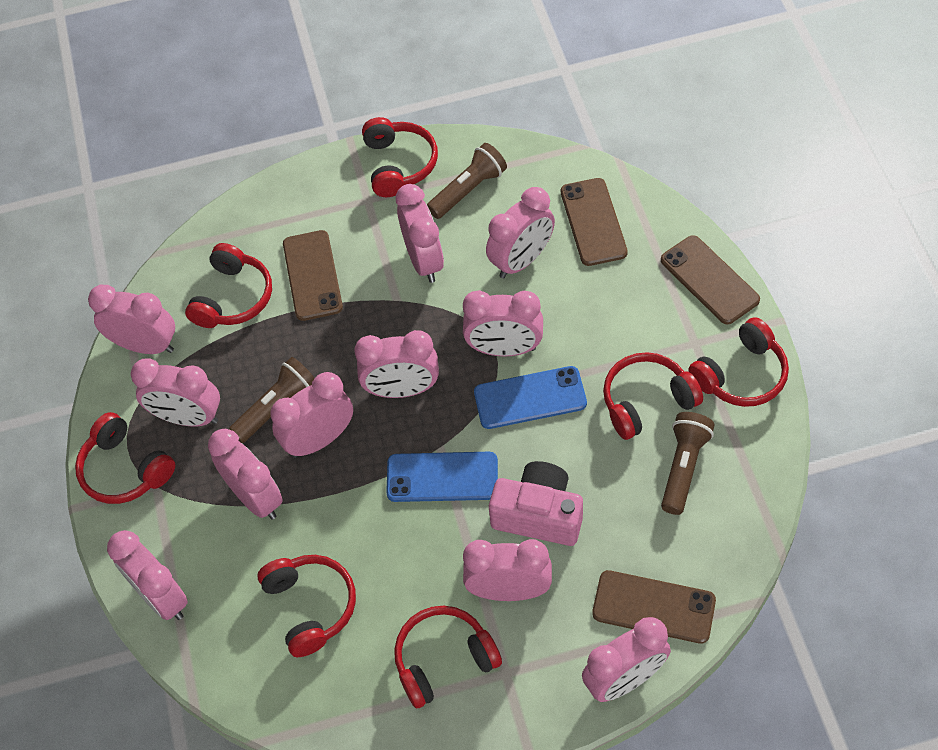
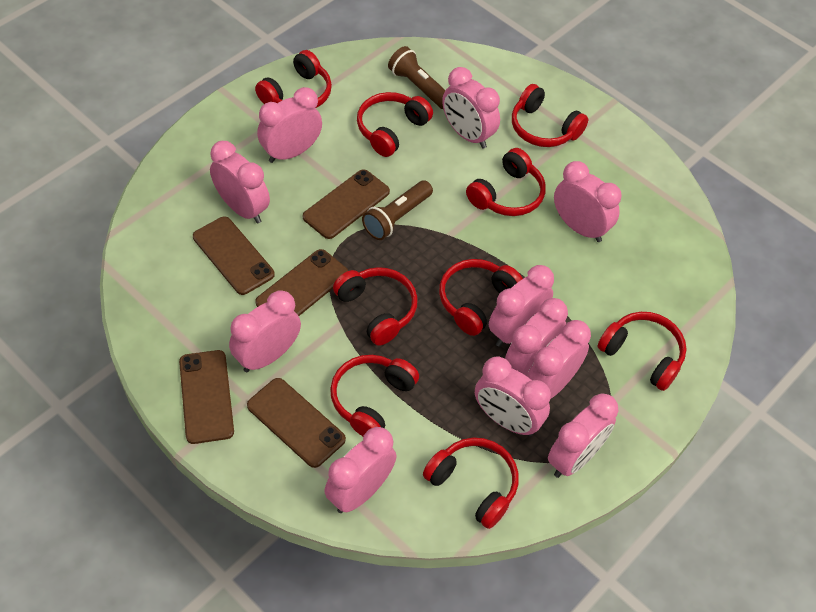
blue phone: 2 -> 0
brown flashlight: 3 -> 2
brown phone: 4 -> 5
pink camera: 1 -> 0
red headphones: 7 -> 9

